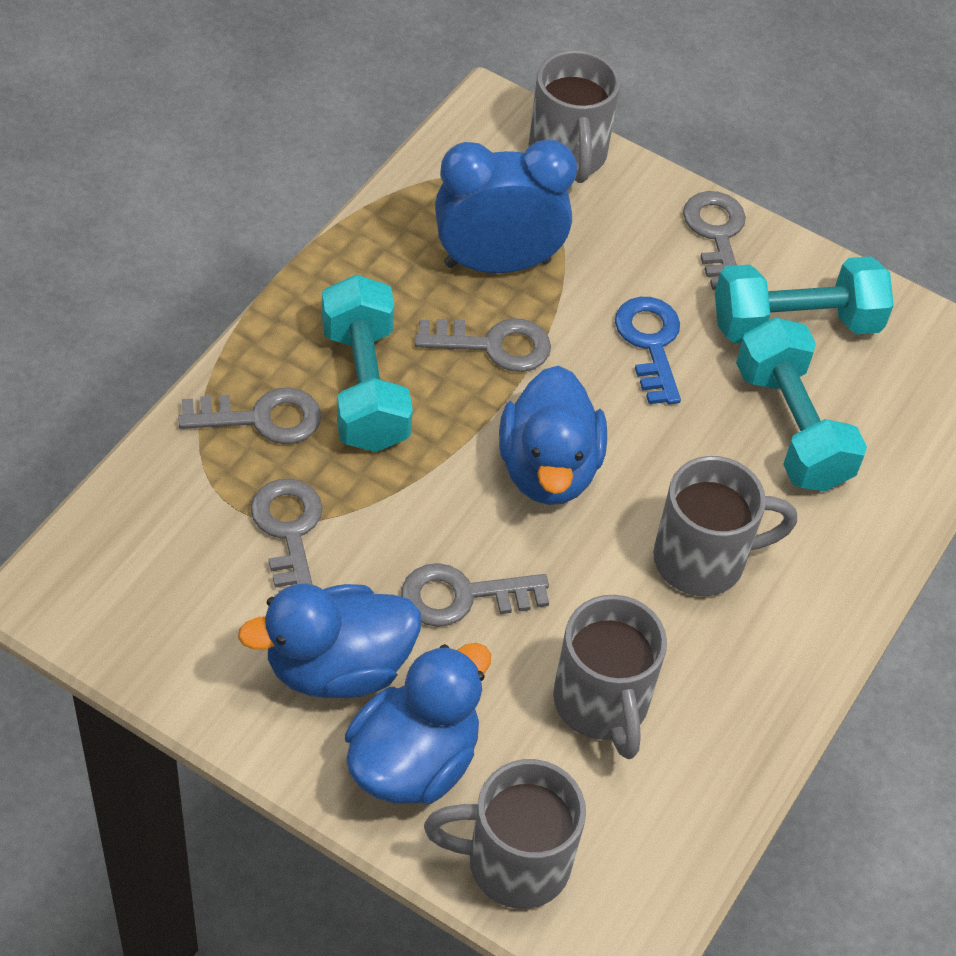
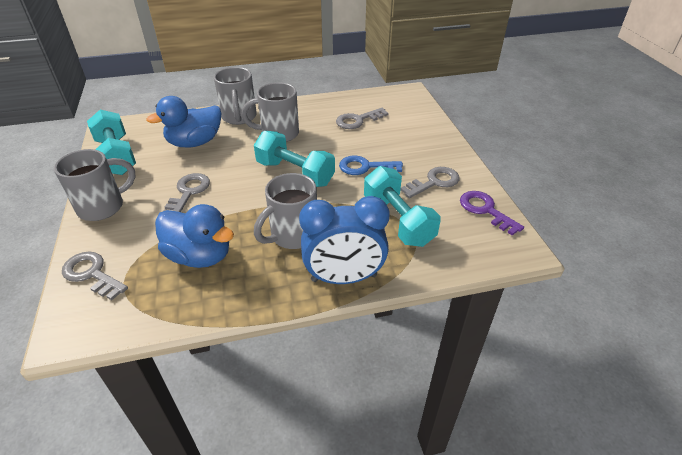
blue duck: 3 -> 2
grey key: 5 -> 4
purple key: 0 -> 1

